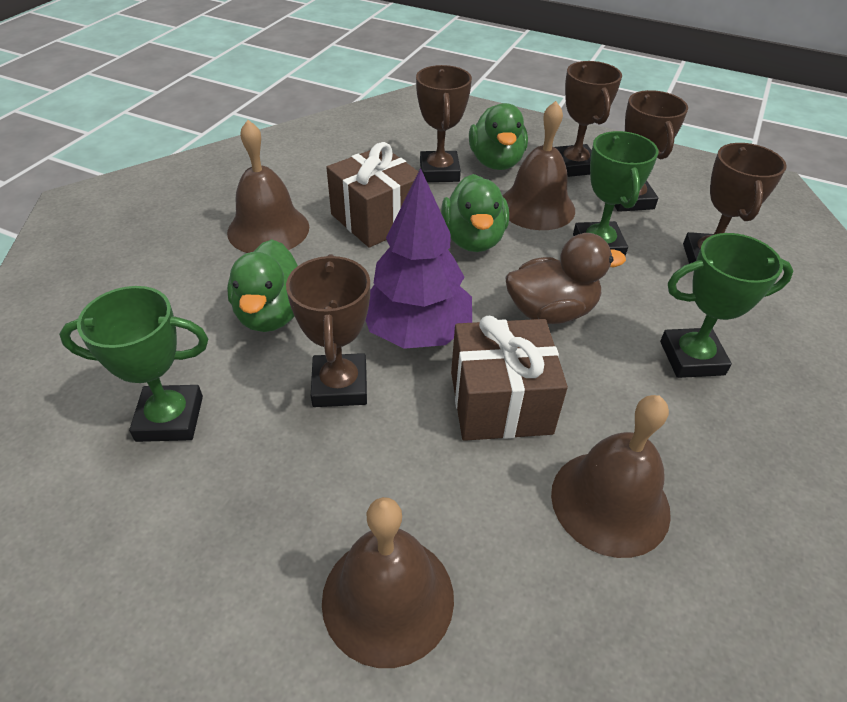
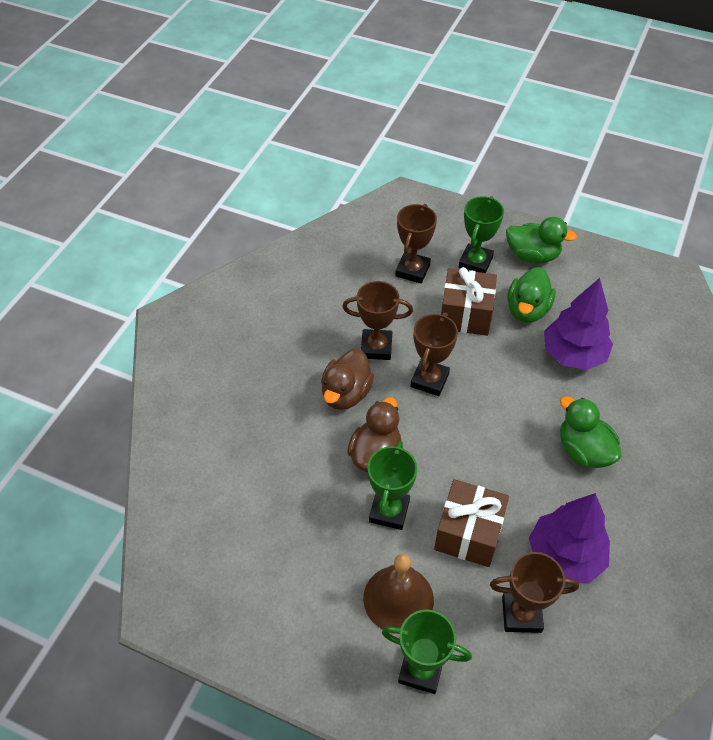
brown bell: 4 -> 1
brown duck: 1 -> 2
brown trophy: 5 -> 4
purple tree: 1 -> 2

